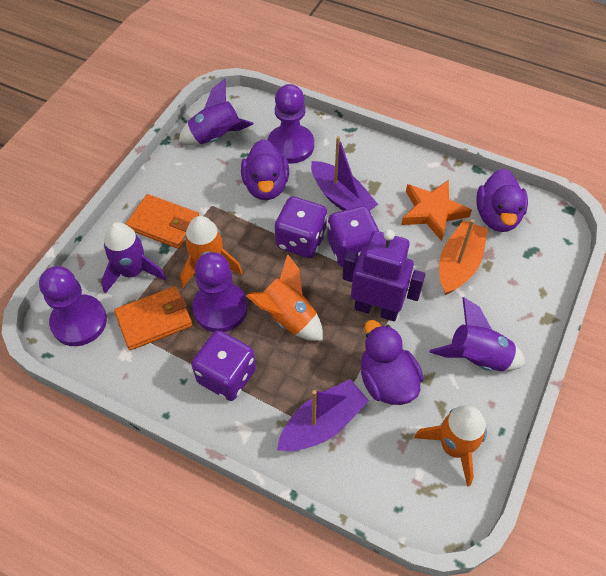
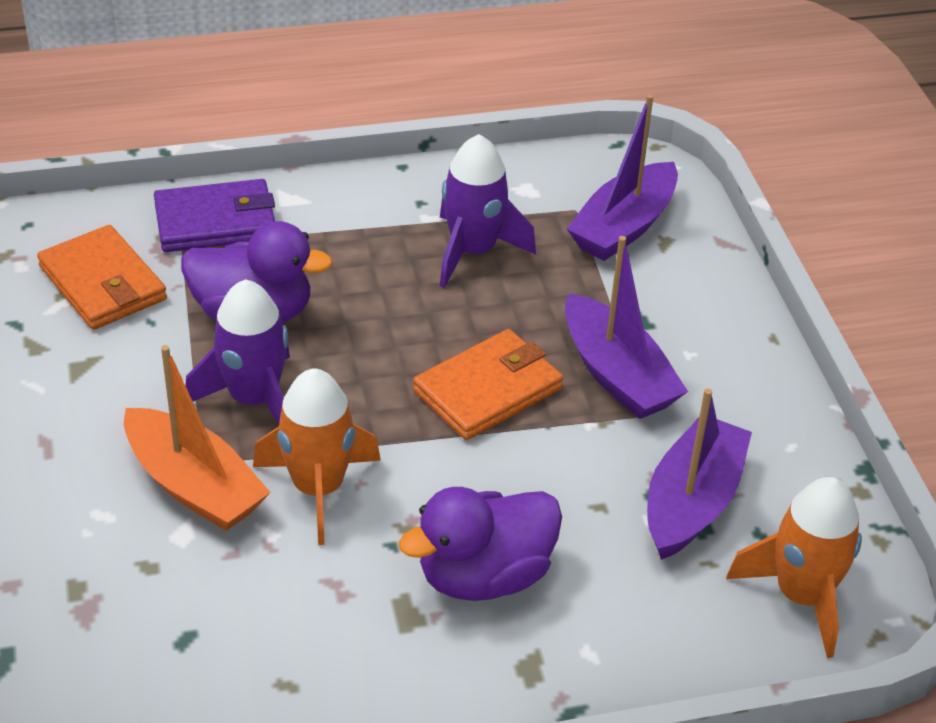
orange rocket: 3 -> 2
orange star: 1 -> 0
purple boat: 2 -> 3
purple dice: 3 -> 0
purple duck: 3 -> 2
purple pawn: 3 -> 0
purple robot: 1 -> 0
purple rocket: 3 -> 2
purple wallet: 0 -> 1

